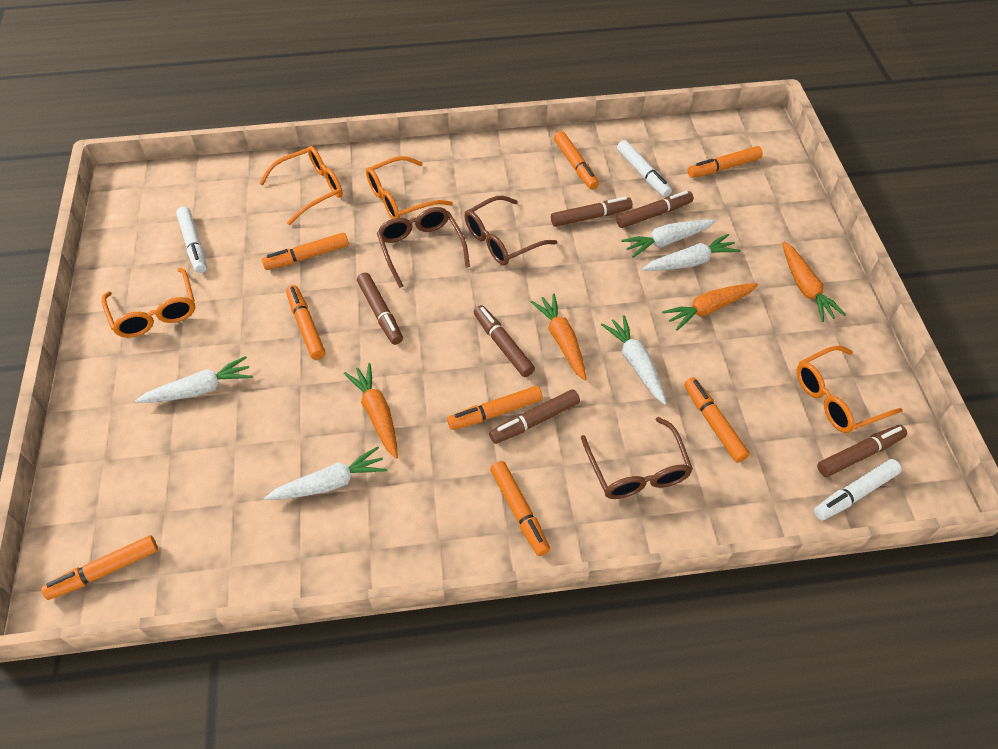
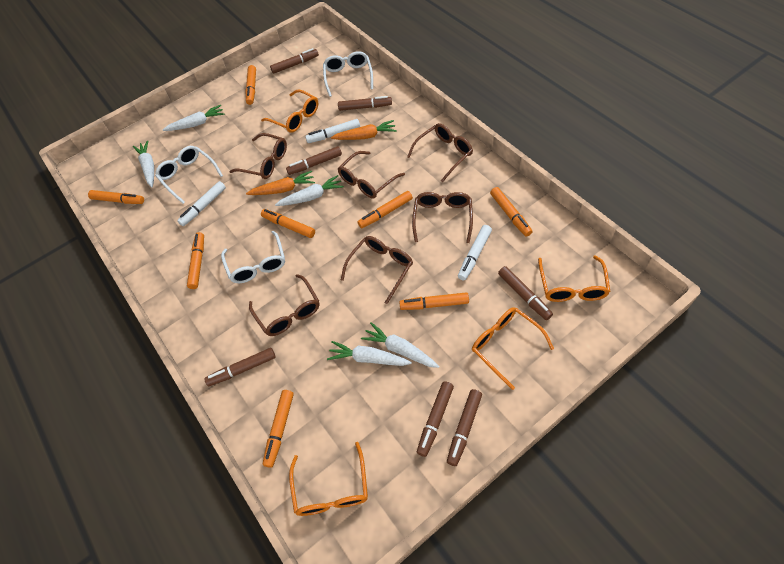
brown glasses: 3 -> 6
brown marker: 6 -> 7
orange carrot: 4 -> 2
white glasses: 0 -> 3

